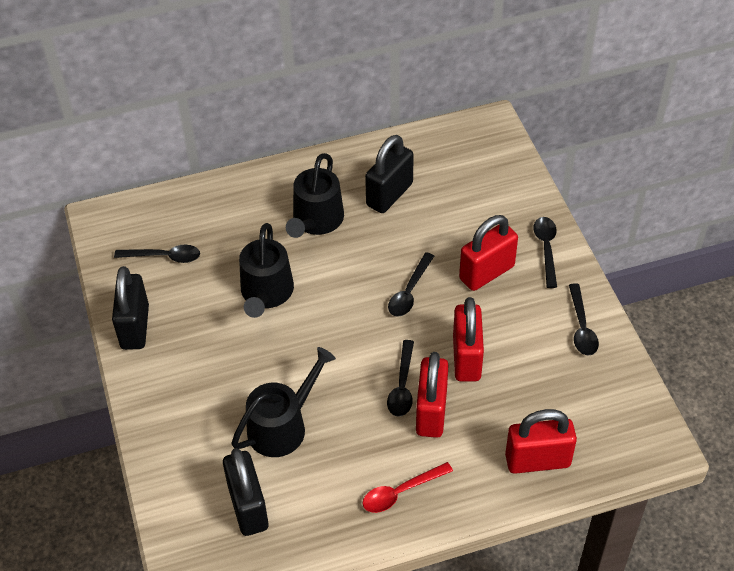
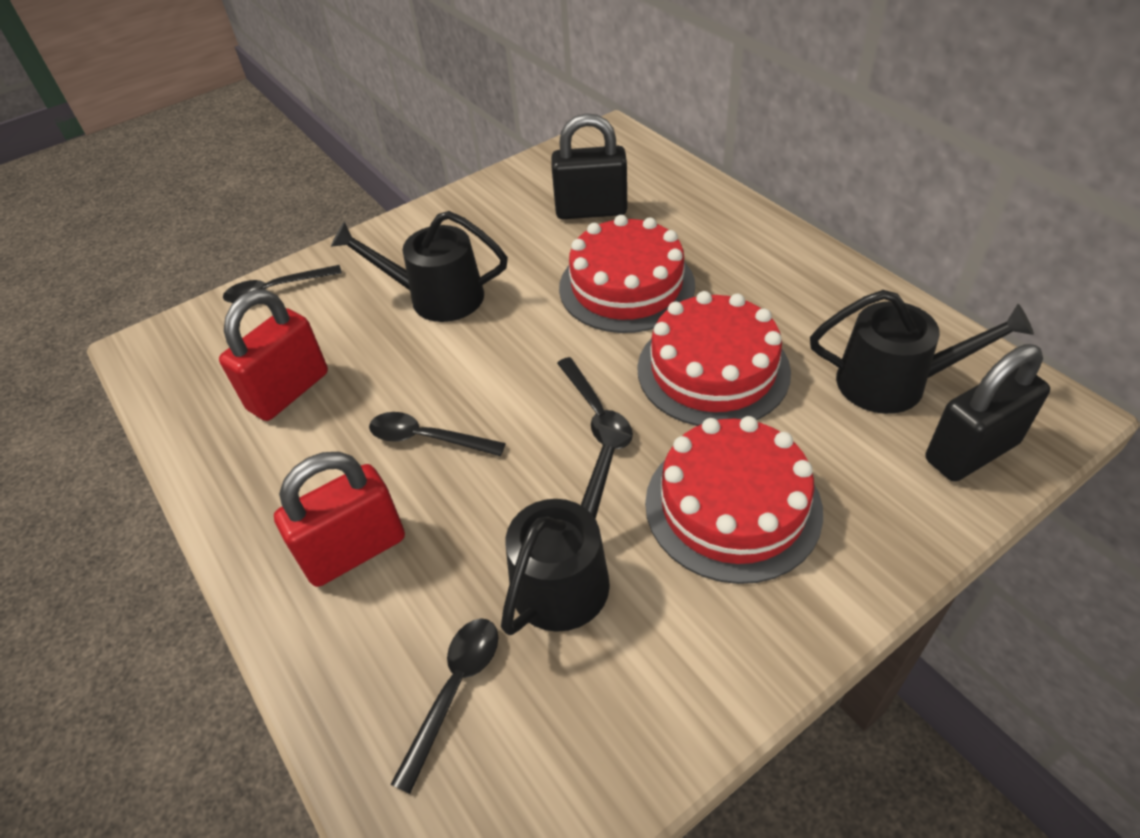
black padlock: 3 -> 2
black spoon: 5 -> 4
red cake: 0 -> 3
red padlock: 4 -> 2
red spoon: 1 -> 0

